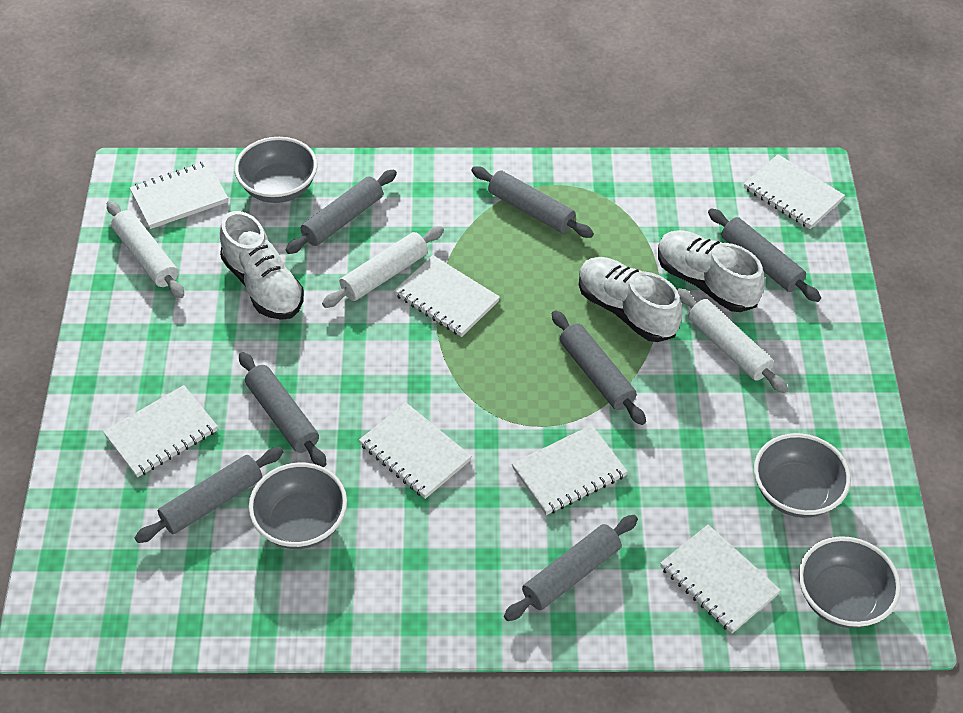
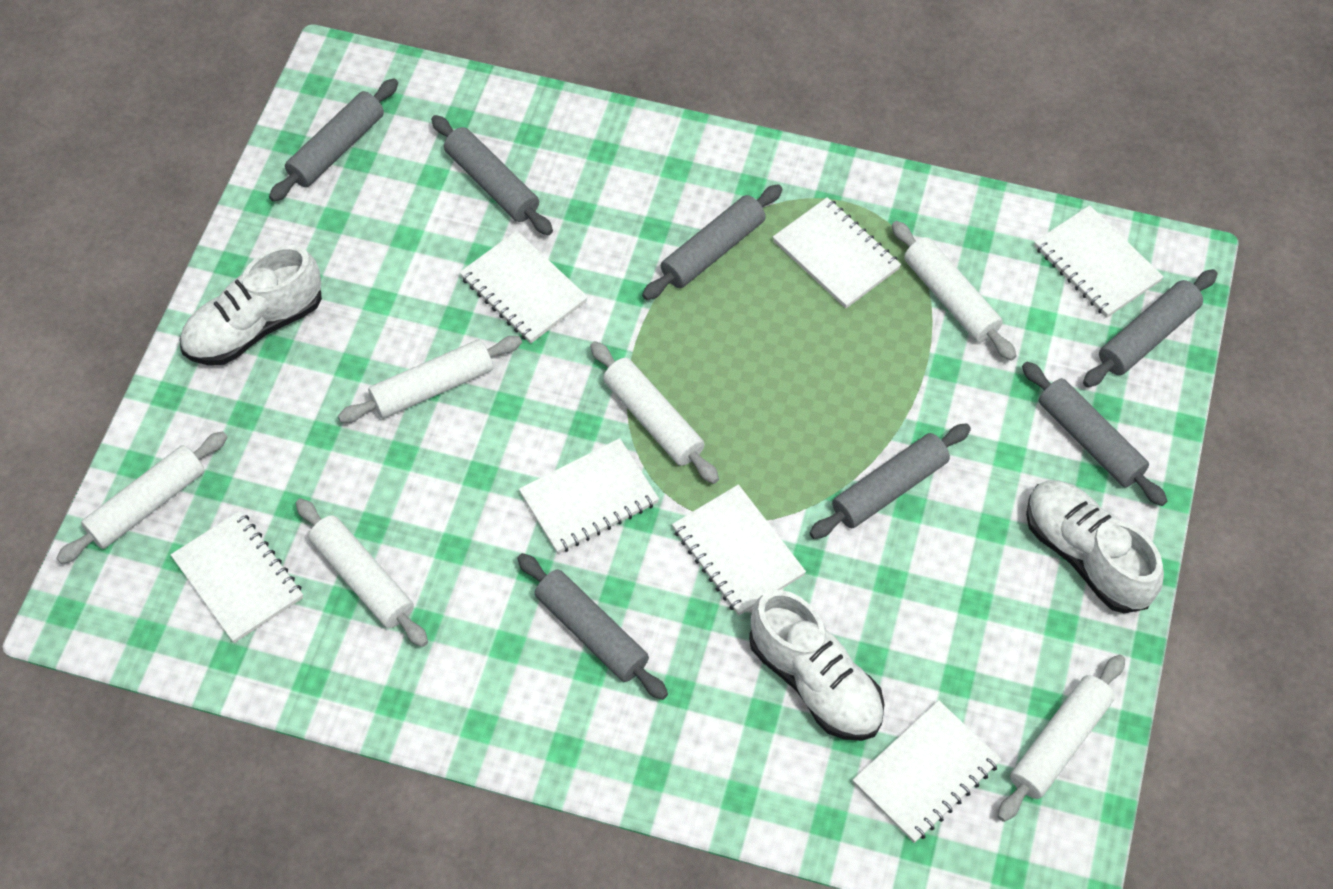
grey bowl: 4 -> 0
white rolling pin: 3 -> 6

